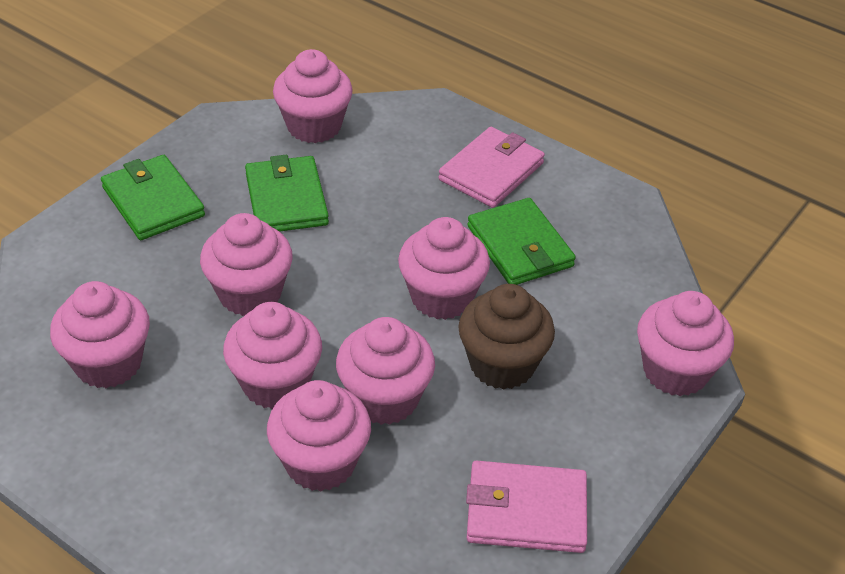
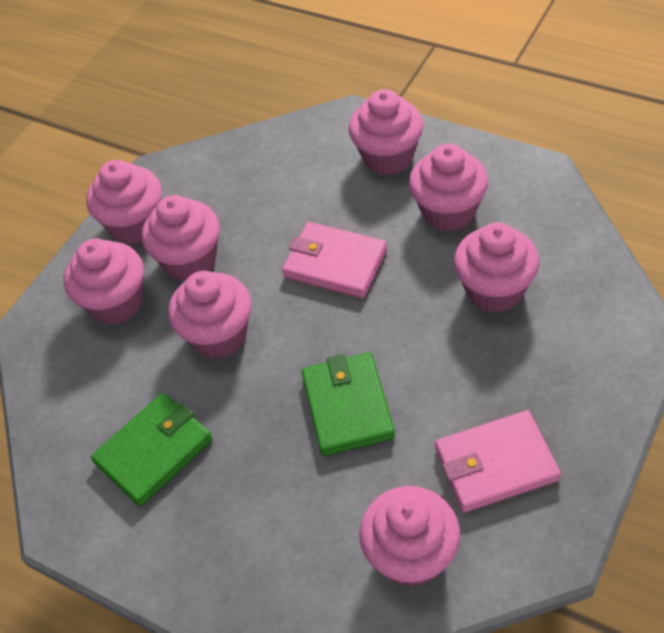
brown cupcake: 1 -> 0
green wallet: 3 -> 2

